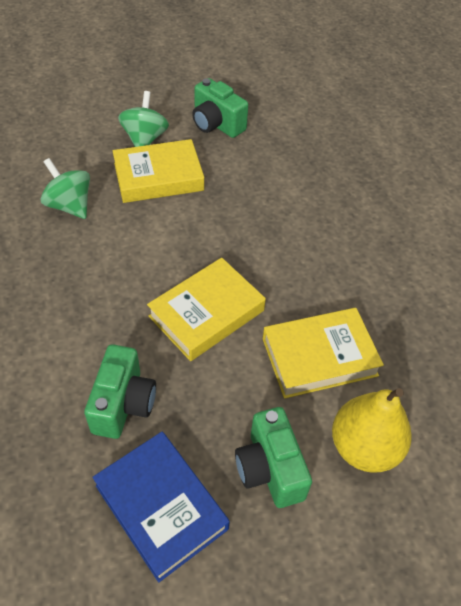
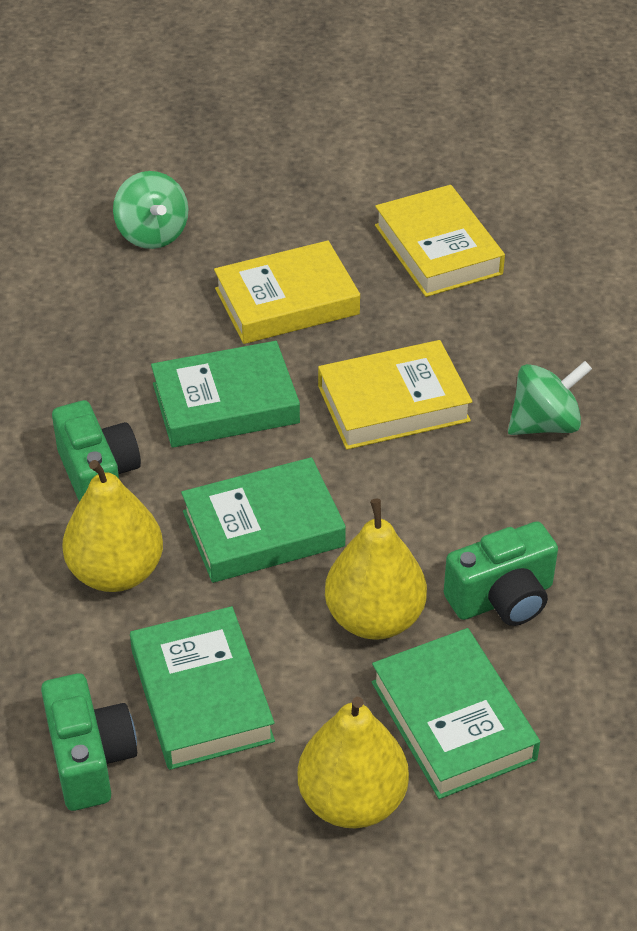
blue book: 1 -> 0
green book: 0 -> 4
yellow pear: 1 -> 3

